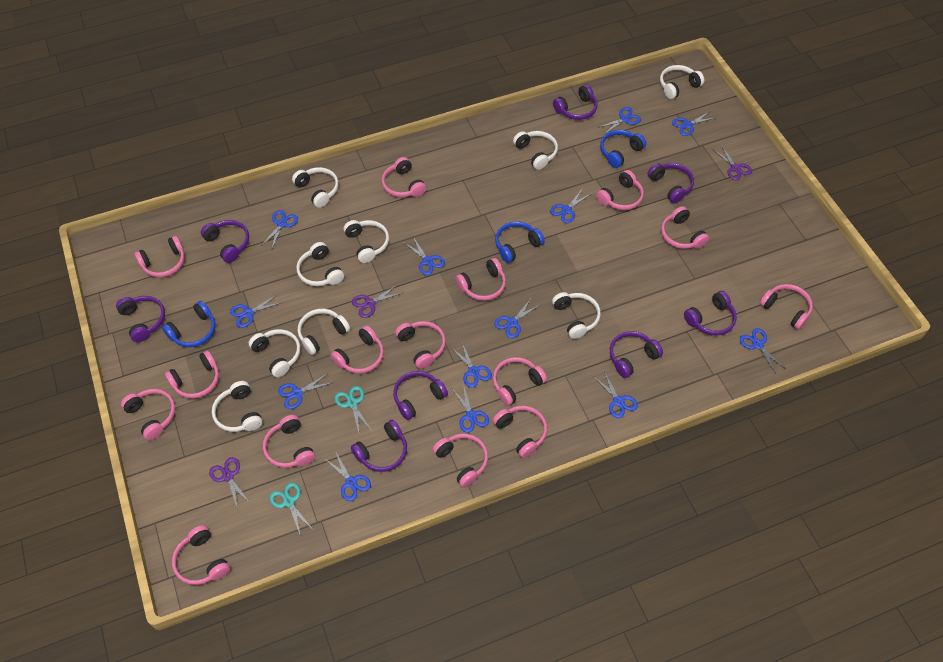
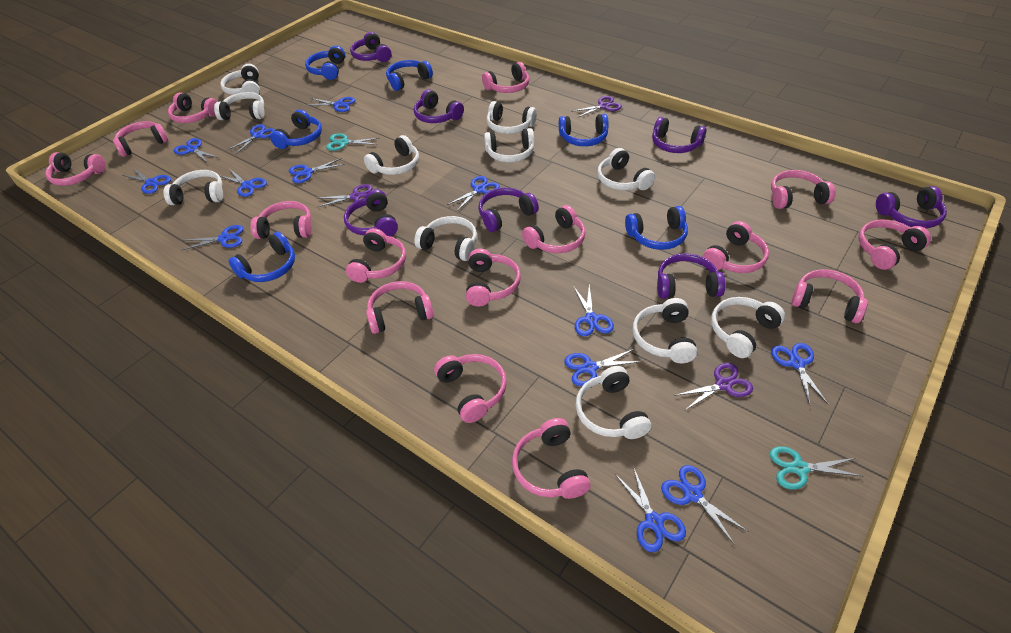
blue headphones: 3 -> 6
purple headphones: 8 -> 7
white headphones: 9 -> 11

